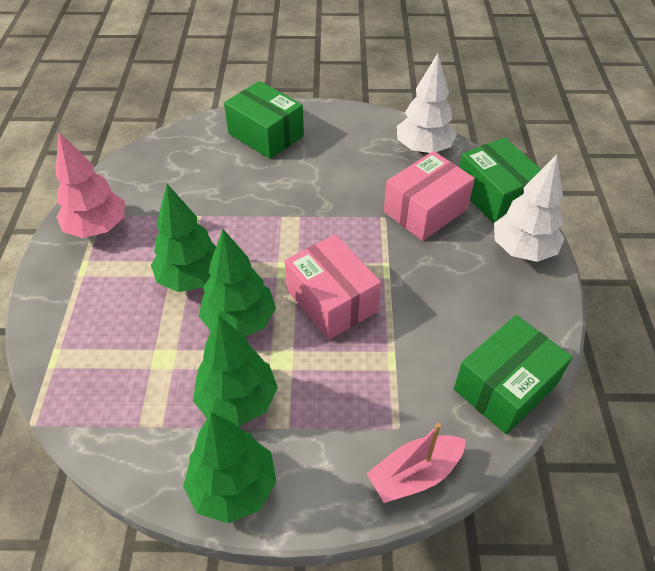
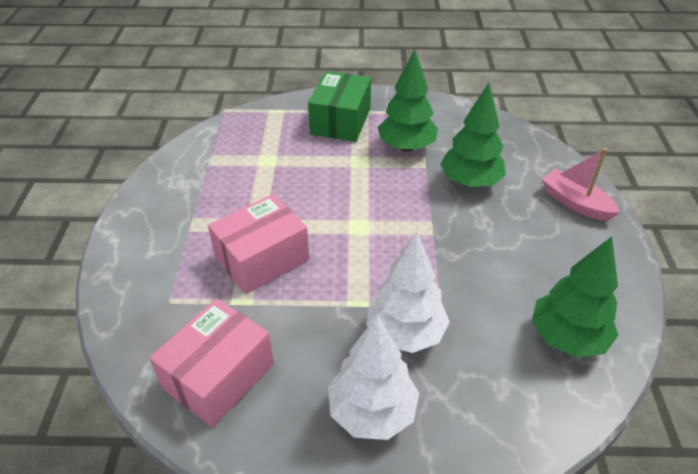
green box: 3 -> 1
green tree: 4 -> 3
pink tree: 1 -> 0

